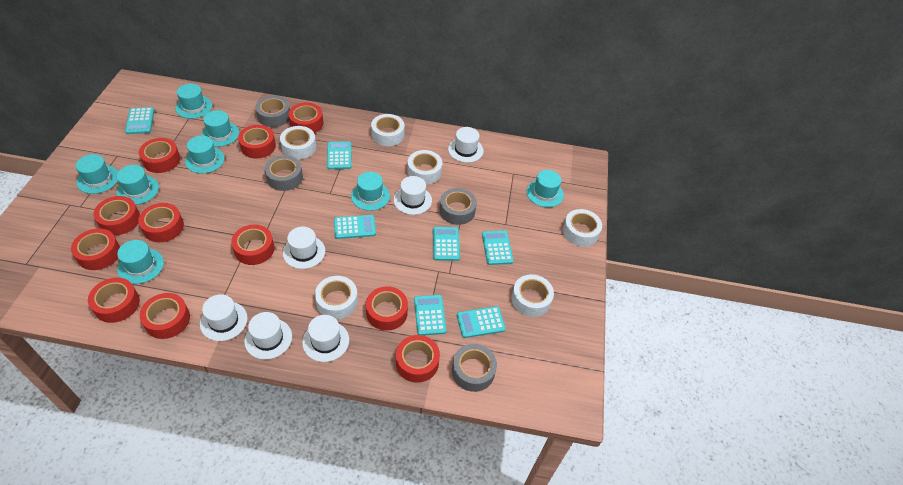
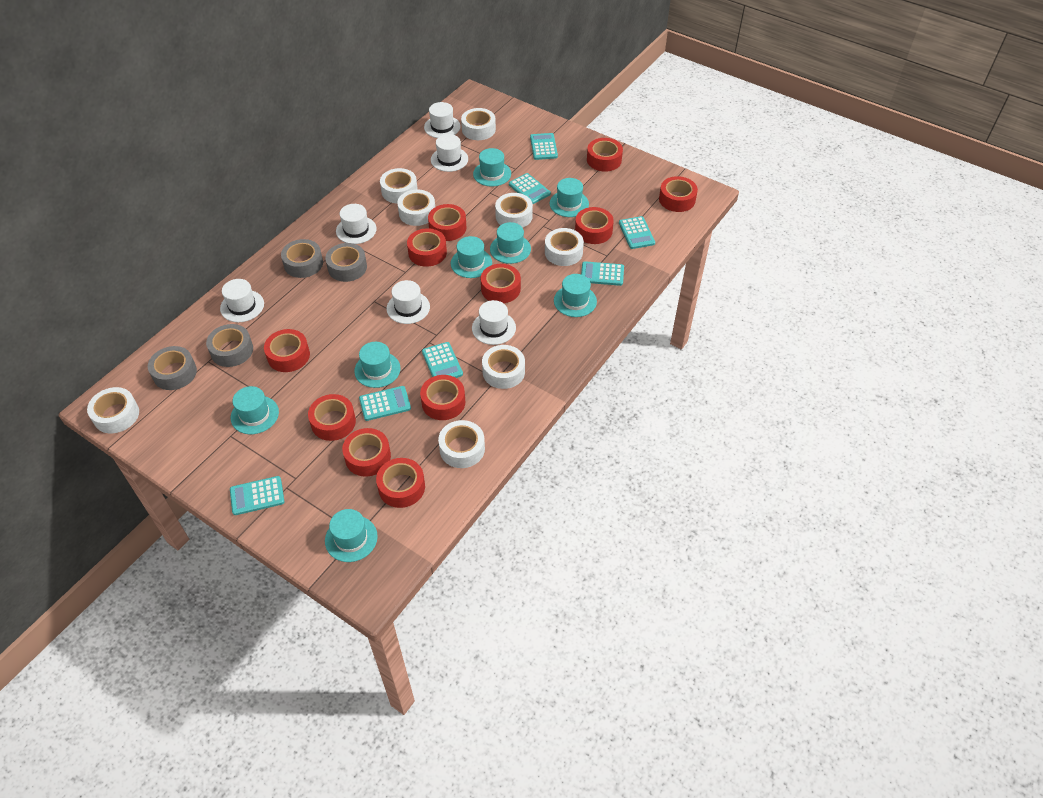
white tape: 6 -> 8

